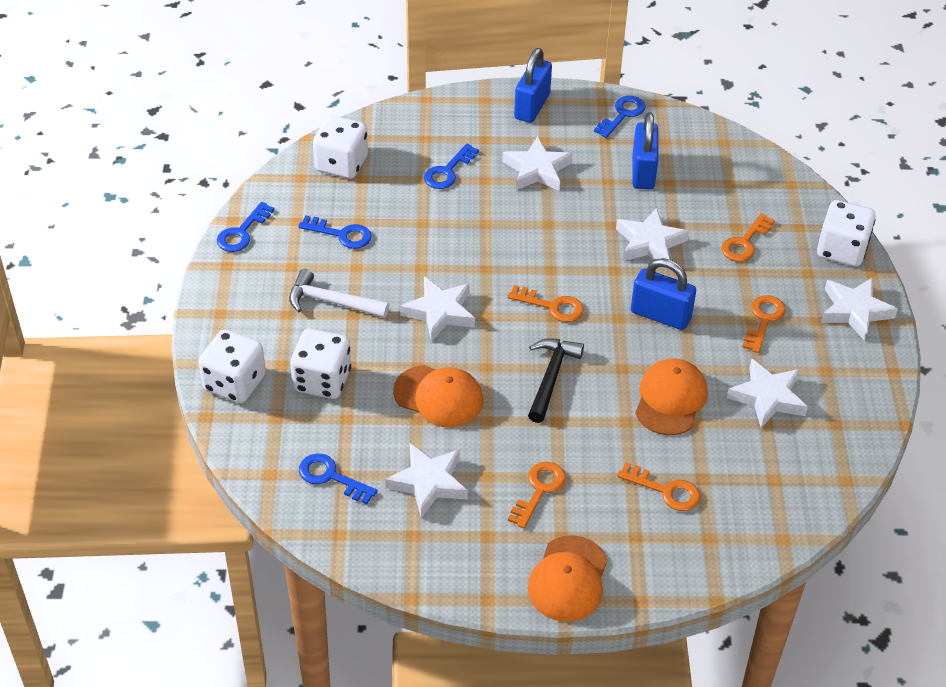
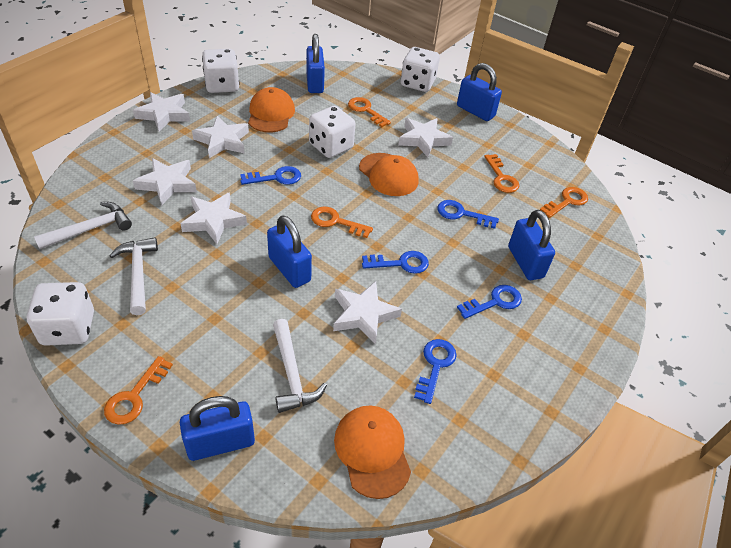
black hammer: 1 -> 0
blue padlock: 3 -> 5
white hammer: 1 -> 3

